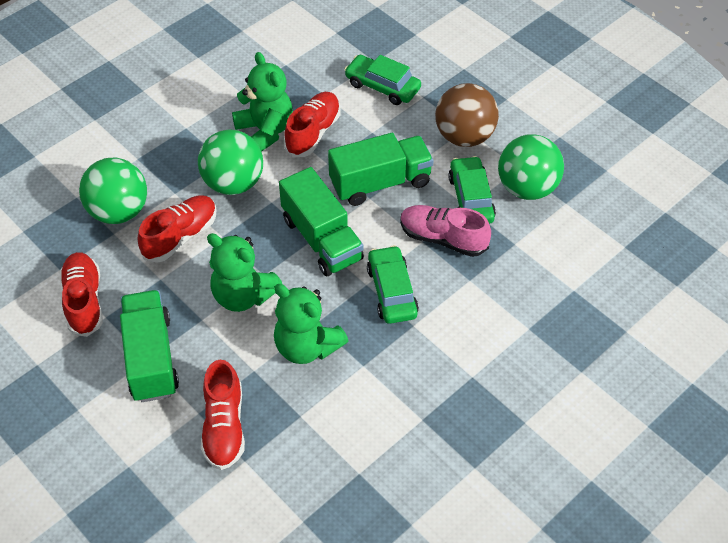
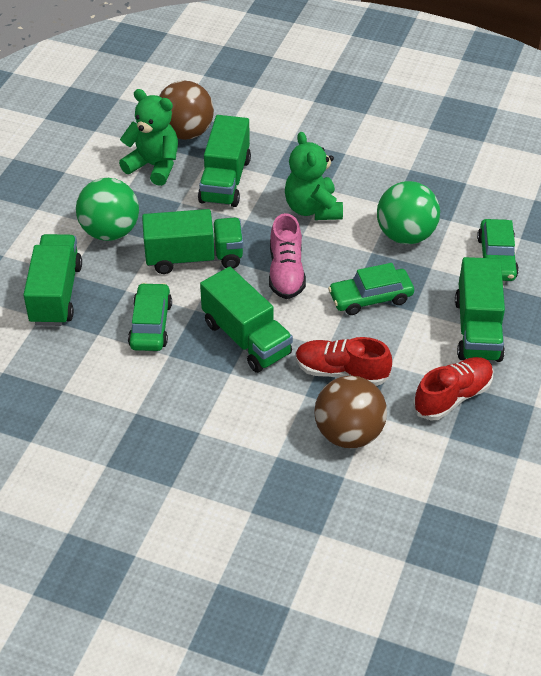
brown ball: 1 -> 2
green ball: 3 -> 2
green teddy bear: 3 -> 2
green truck: 3 -> 5
red shoe: 4 -> 2

